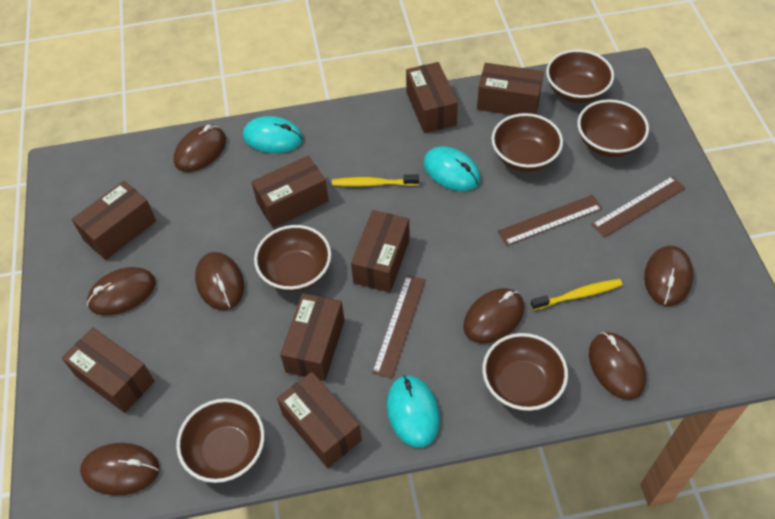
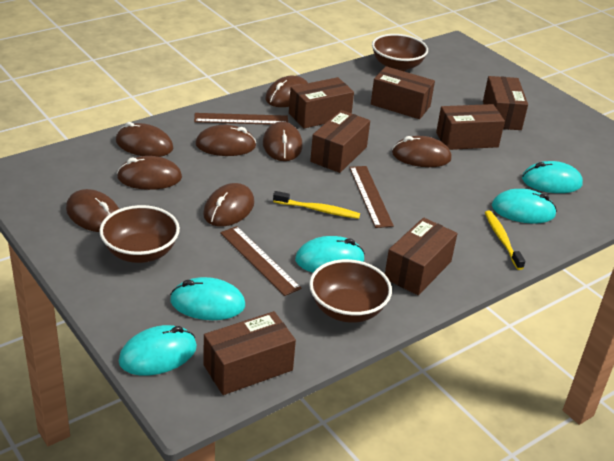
brown bowl: 6 -> 3
brown box: 8 -> 7
brown mouse: 7 -> 8
turquoise mouse: 3 -> 5

